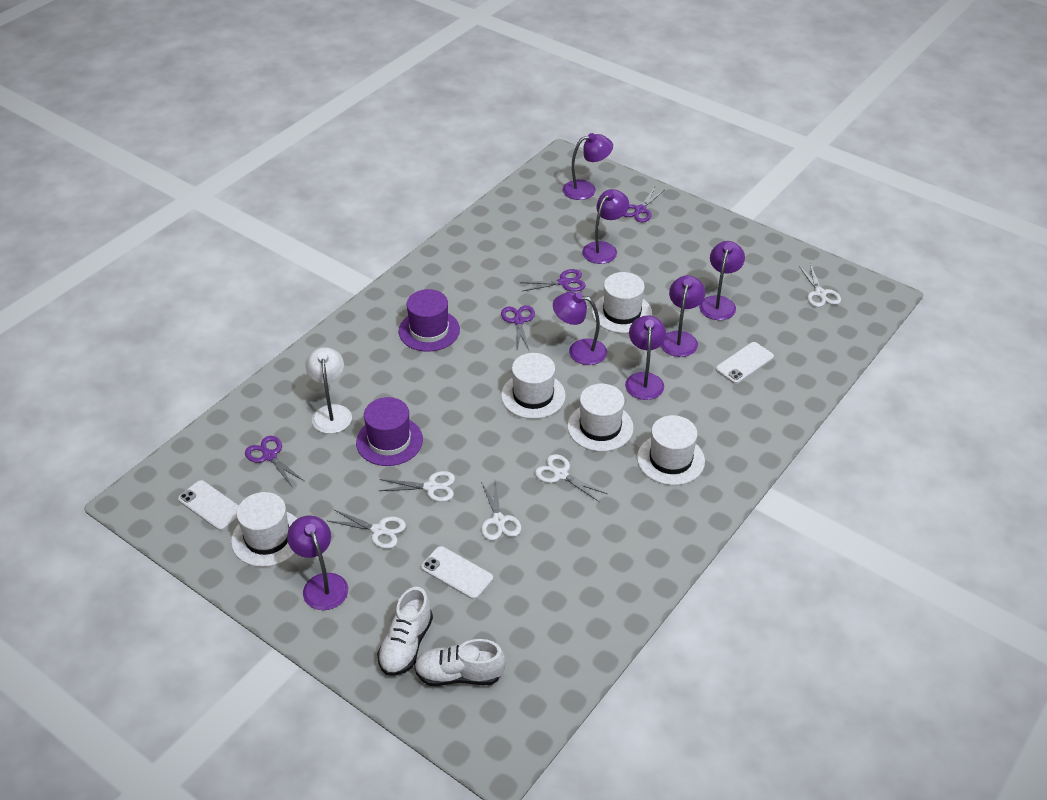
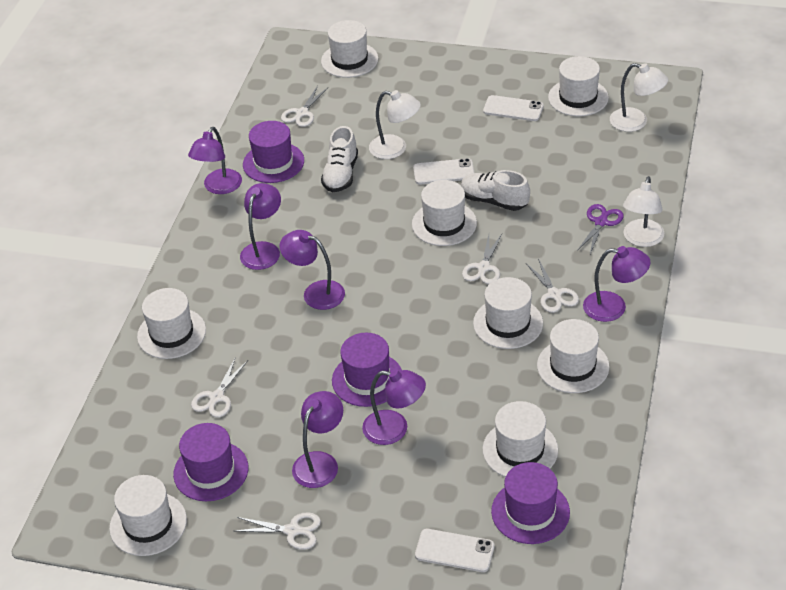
purple hat: 2 -> 4
purple lamp: 7 -> 6
purple scissors: 4 -> 1
white hat: 5 -> 8
white lamp: 1 -> 3

